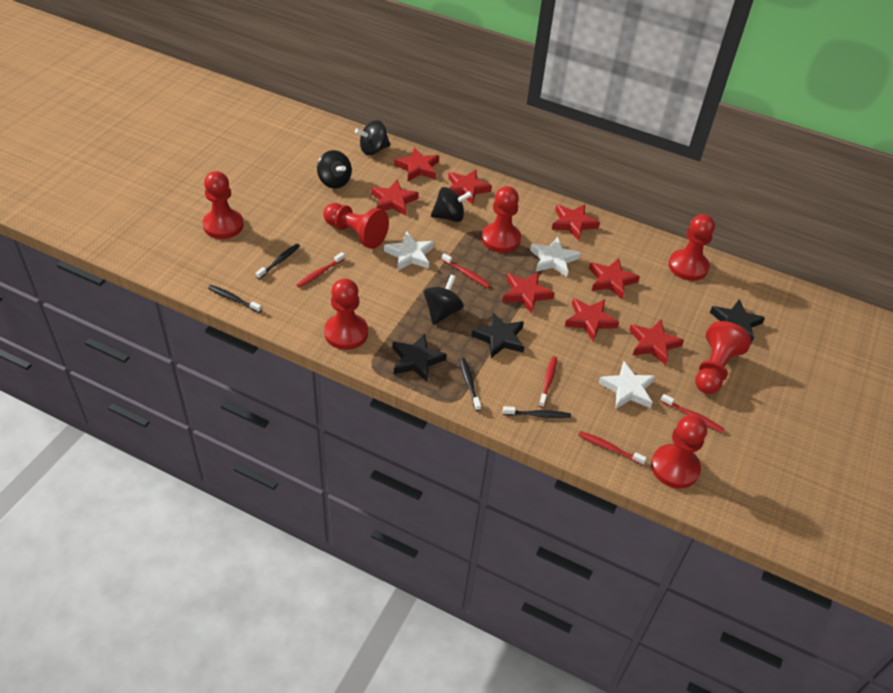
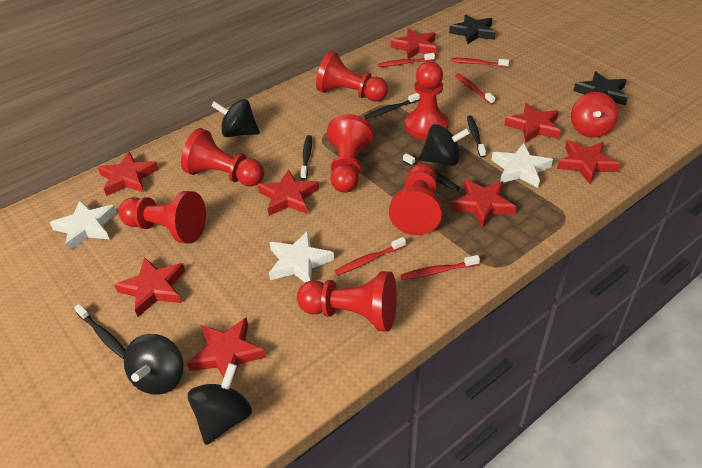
black star: 3 -> 2
black toothbrush: 4 -> 5
red spinning top: 0 -> 1

